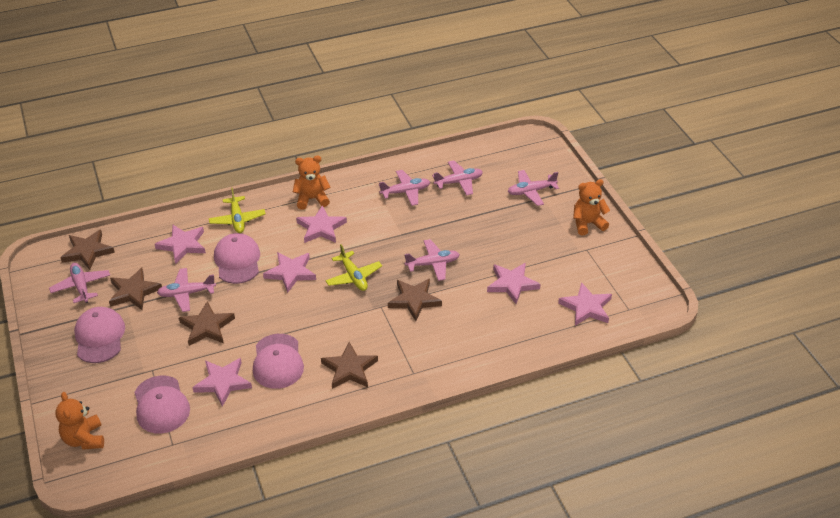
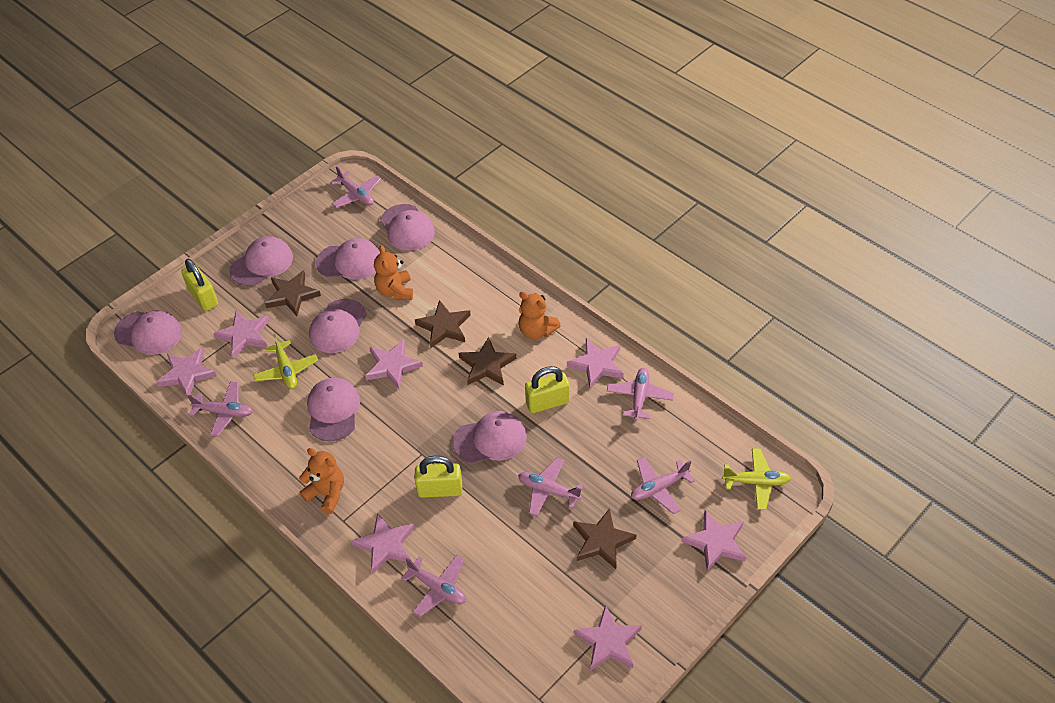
brown star: 5 -> 4
pink cap: 4 -> 7
pink star: 6 -> 7
yellow padlock: 0 -> 3

